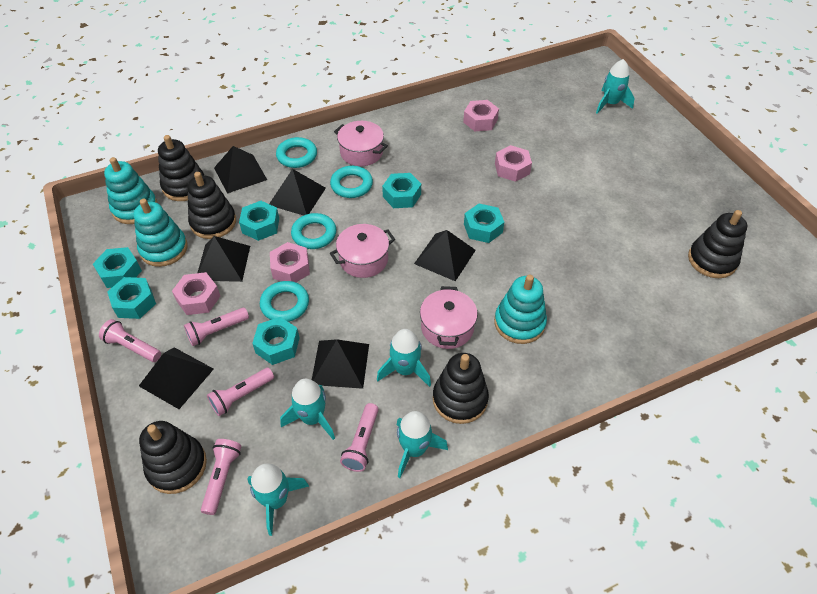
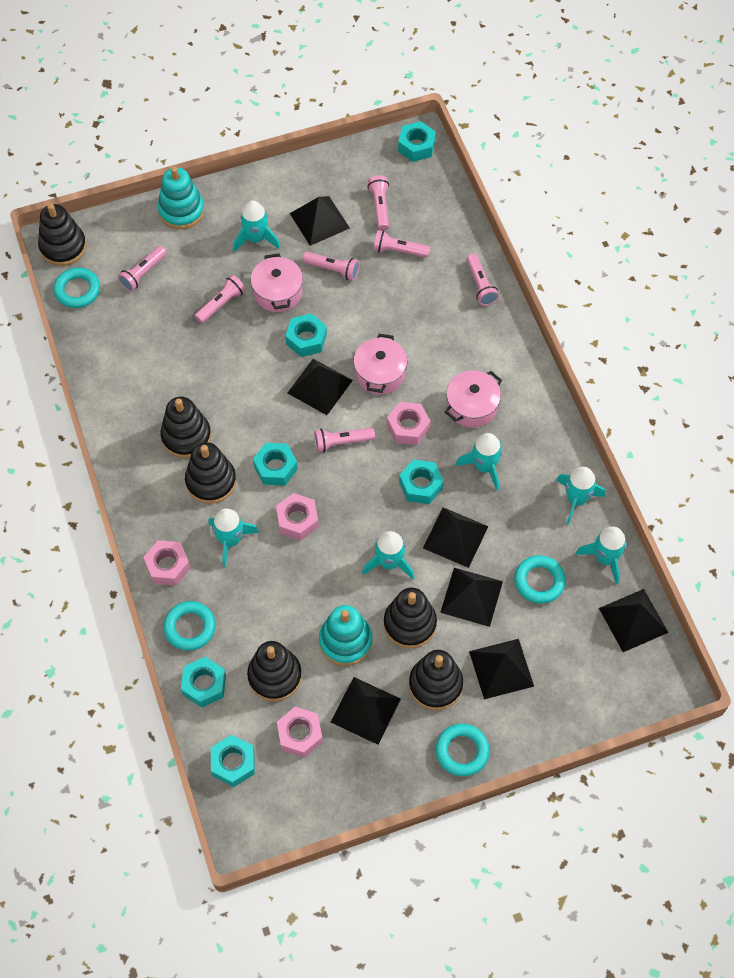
black pyramid: 6 -> 7
black stacking toy: 5 -> 6
pink flashlight: 5 -> 7
turquoise rocket: 5 -> 6
turquoise stacking toy: 3 -> 2

